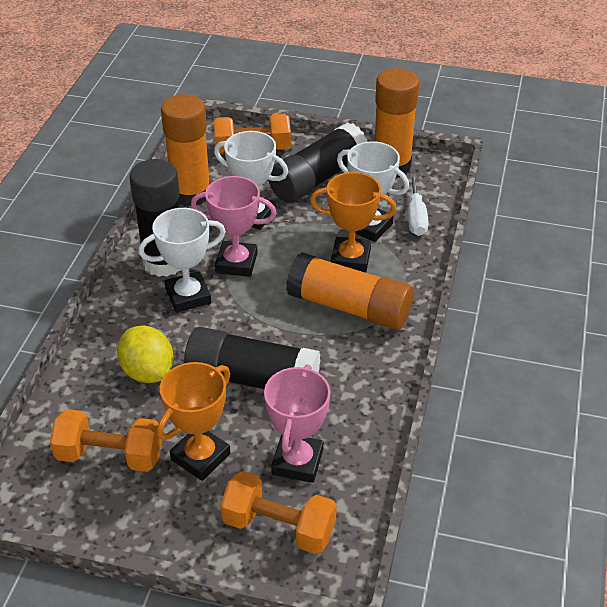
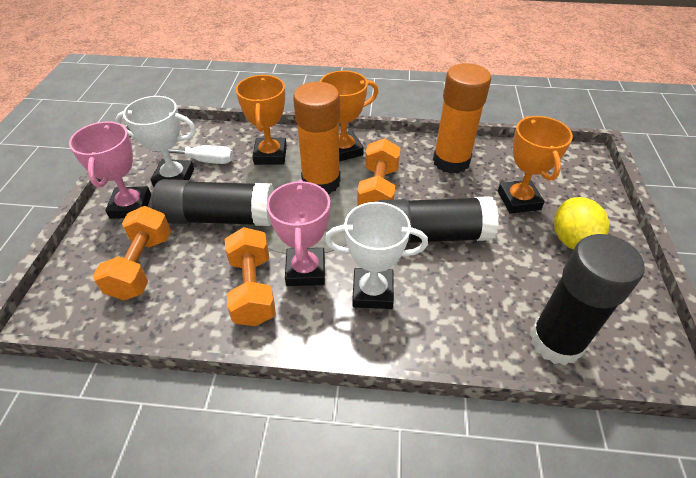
orange glue stick: 3 -> 2
orange trophy: 2 -> 3
white trophy: 3 -> 2

